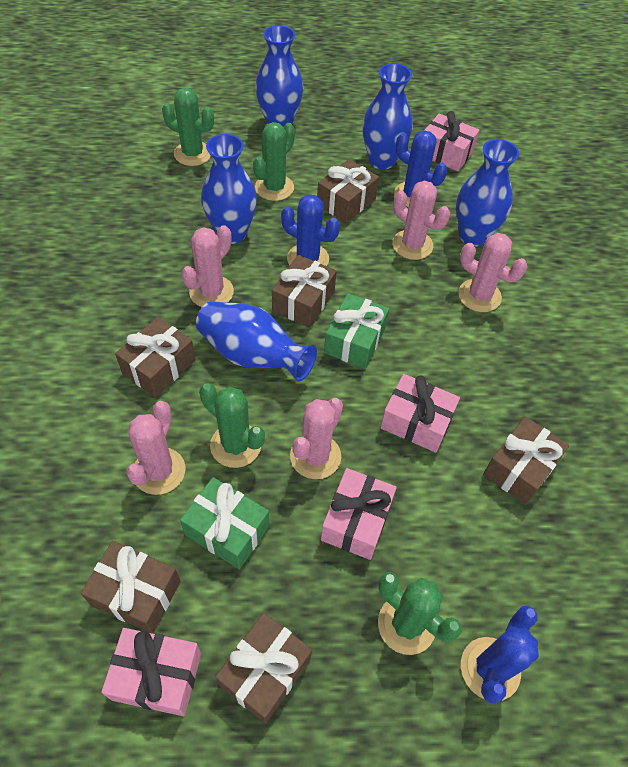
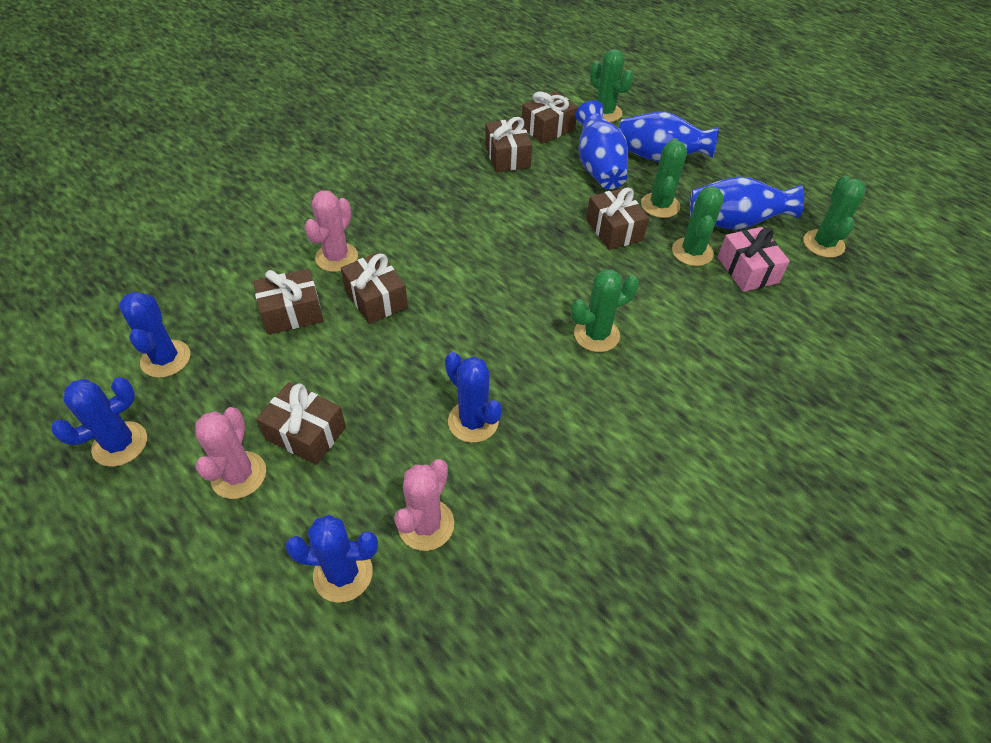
blue cactus: 3 -> 4
blue vase: 5 -> 3
green cactus: 4 -> 5
green gift: 2 -> 0
pink cactus: 5 -> 3
pink gift: 4 -> 1

